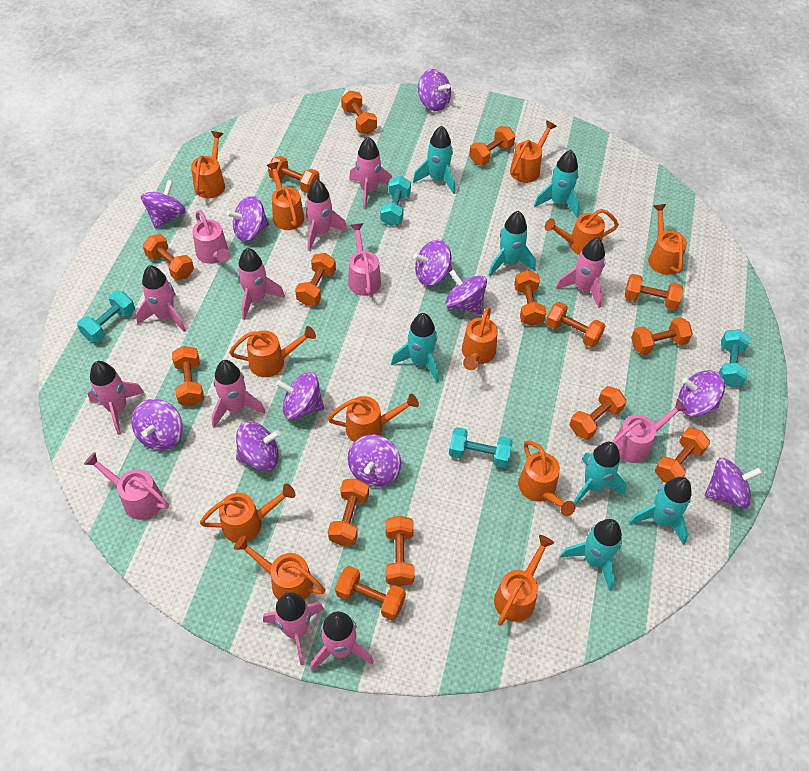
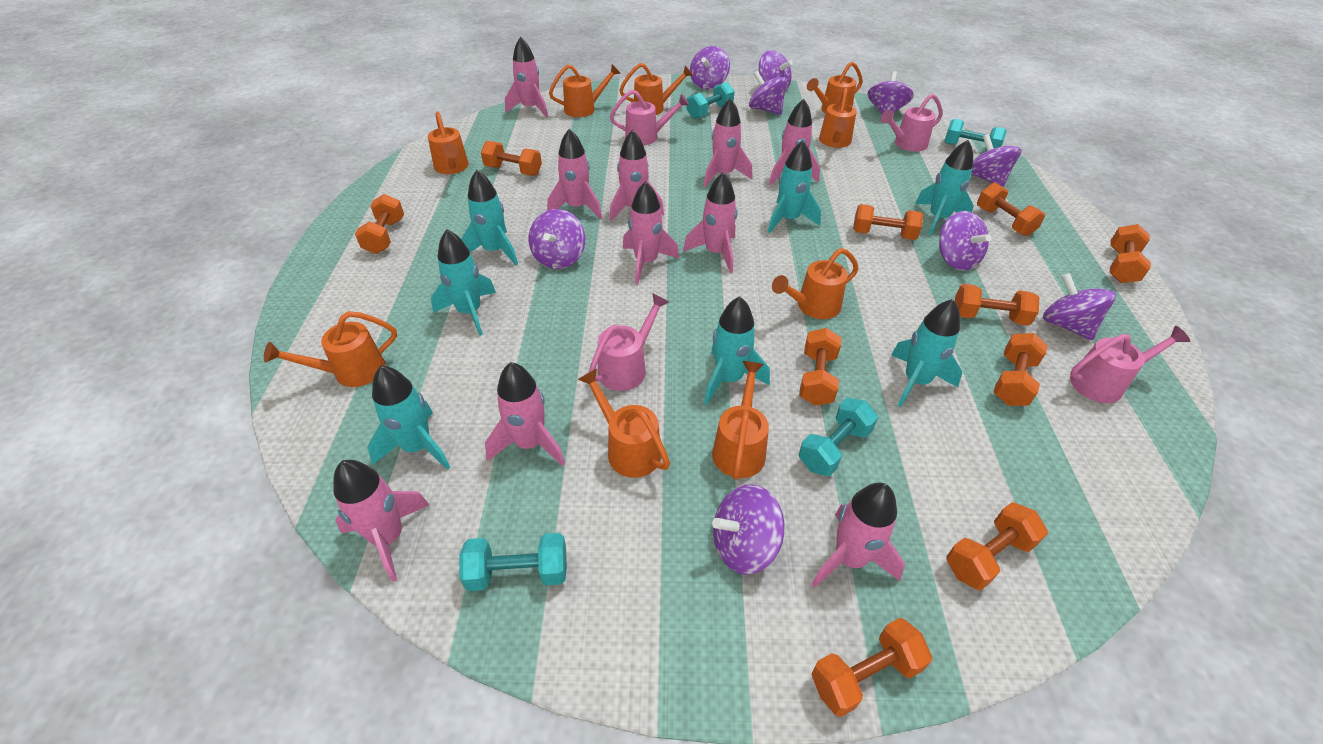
orange dumbbell: 15 -> 10
orange watering can: 12 -> 9
pink rocket: 9 -> 10
purple spinning top: 11 -> 9

